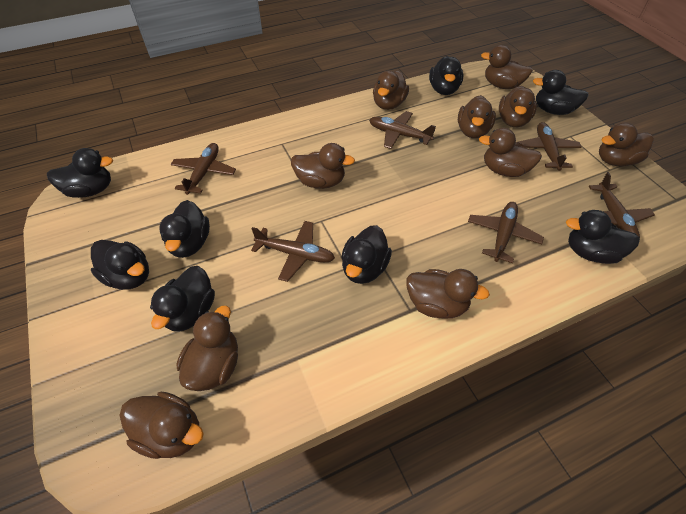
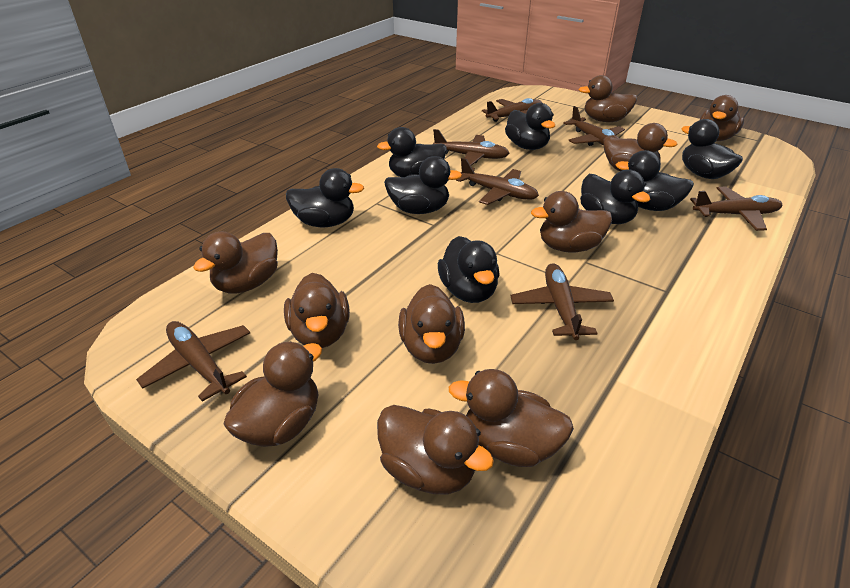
brown plane: 6 -> 7

